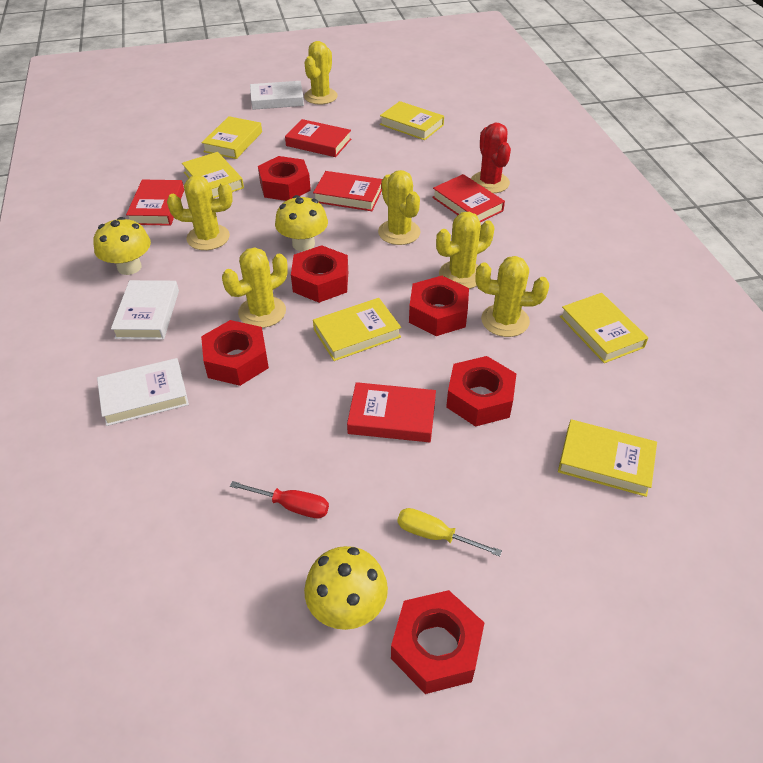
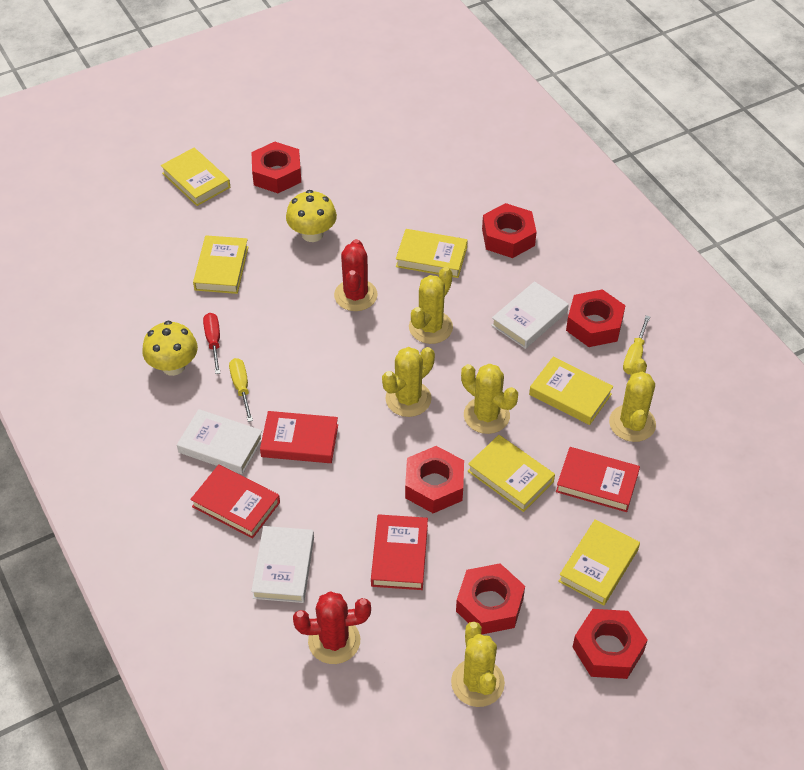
red book: 5 -> 4
red cactus: 1 -> 2
yellow cactus: 6 -> 5
yellow mushroom: 3 -> 2
yellow screwdriver: 1 -> 2

